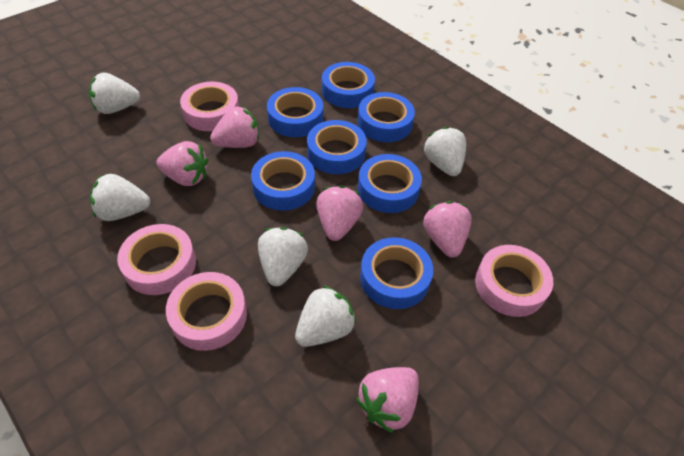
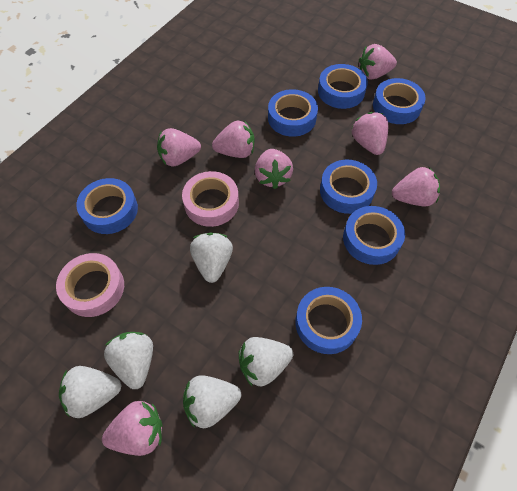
pink strawberry: 5 -> 7
pink tape: 4 -> 2

